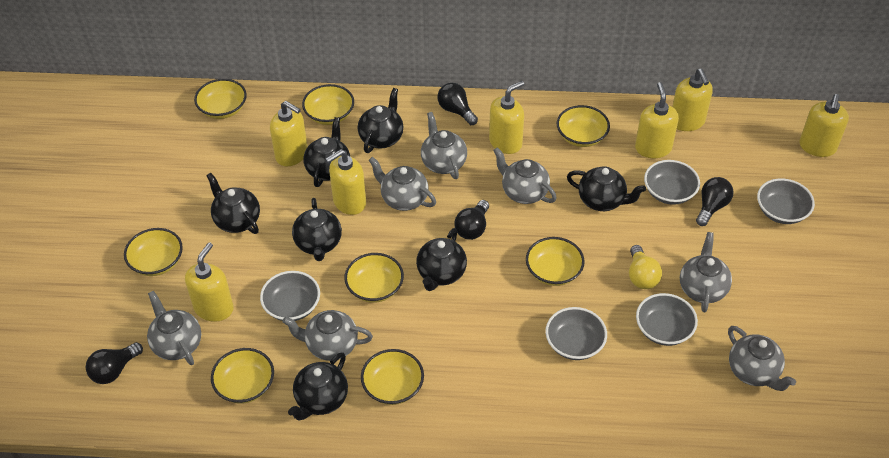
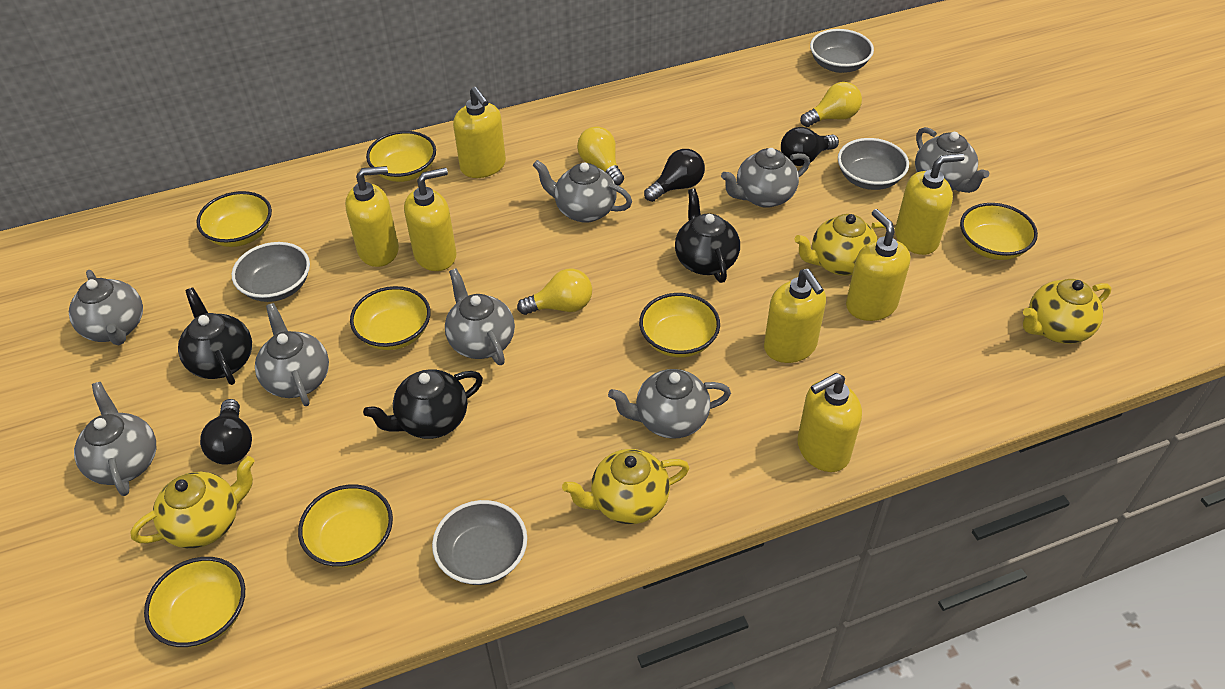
black light bulb: 4 -> 3
black teapot: 7 -> 3
grey bowl: 5 -> 4
grey teapot: 7 -> 8
yellow bowl: 8 -> 7
yellow light bulb: 1 -> 3
yellow teapot: 0 -> 4

